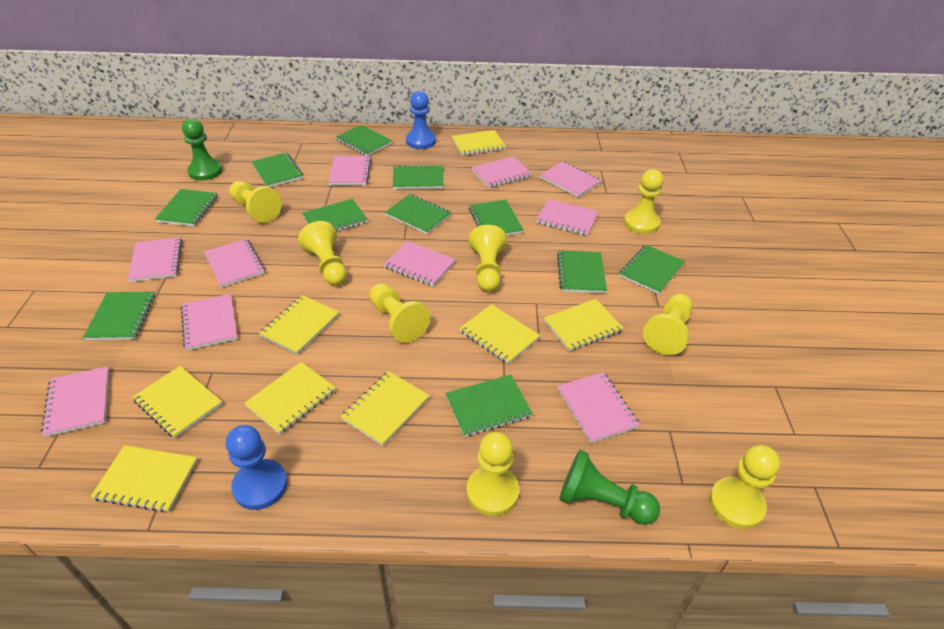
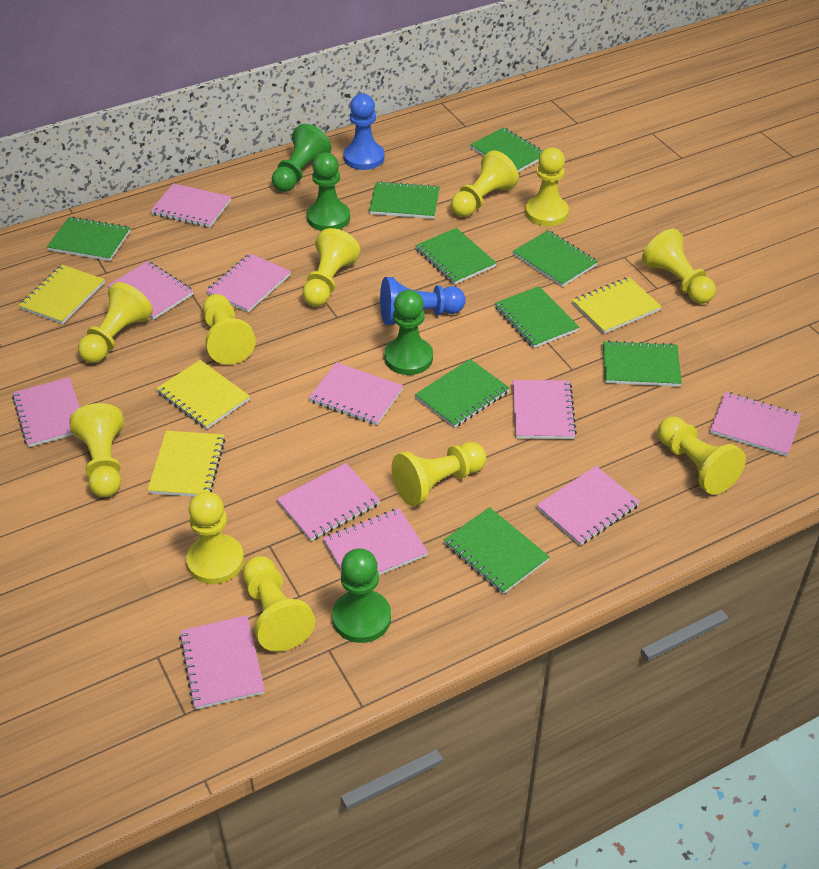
green notebook: 11 -> 9
green pawn: 2 -> 4
pink notebook: 10 -> 11
yellow notebook: 8 -> 4
yellow pawn: 8 -> 11

